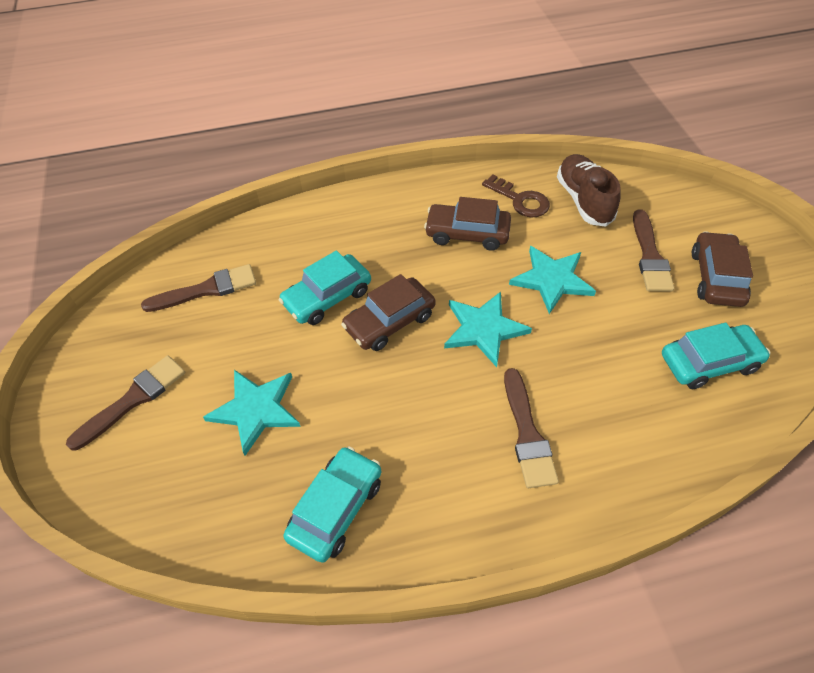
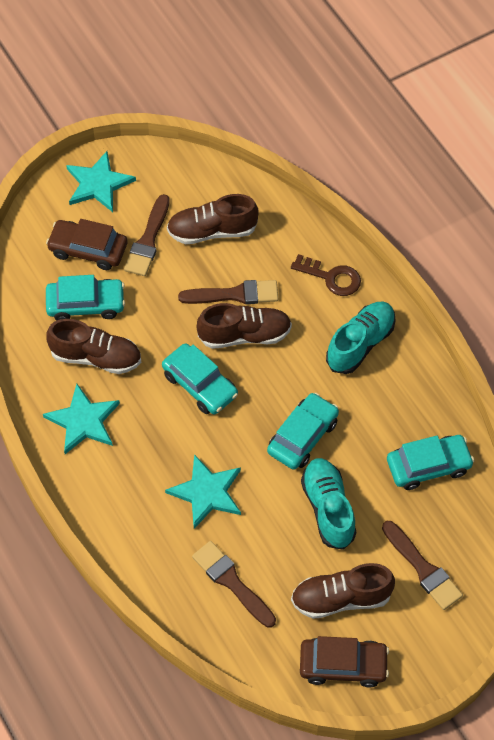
brown car: 3 -> 2
brown shoe: 1 -> 4
turquoise car: 3 -> 4
turquoise shoe: 0 -> 2

